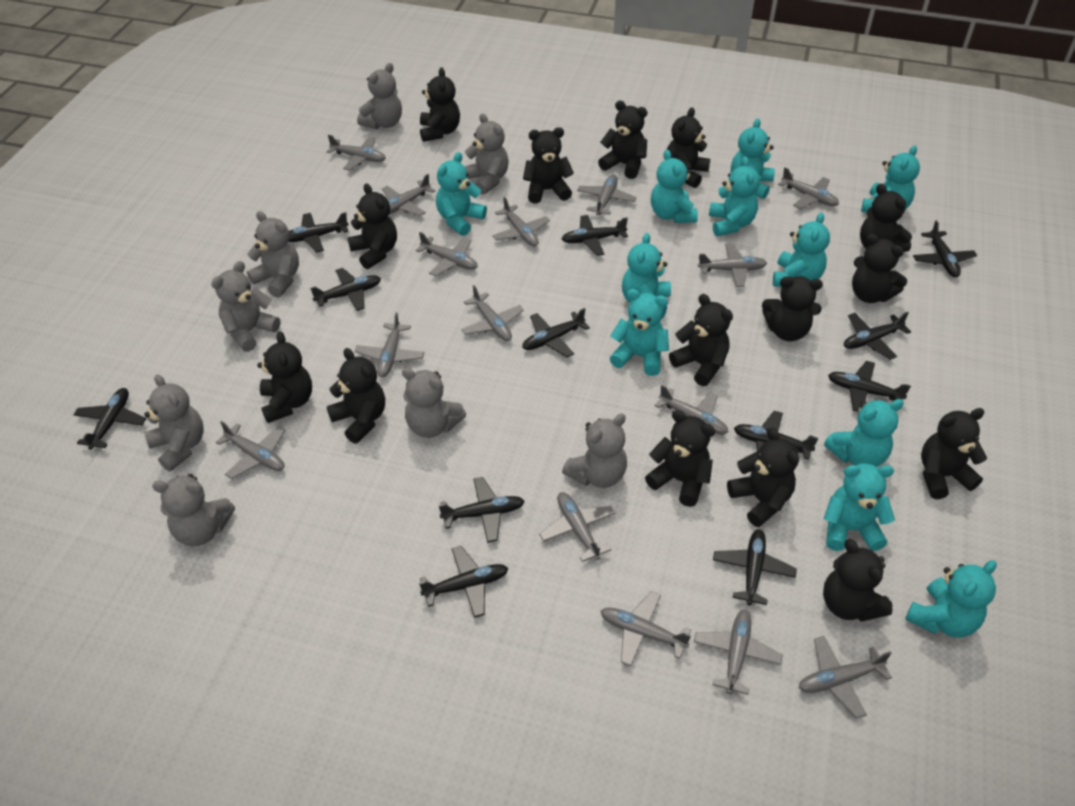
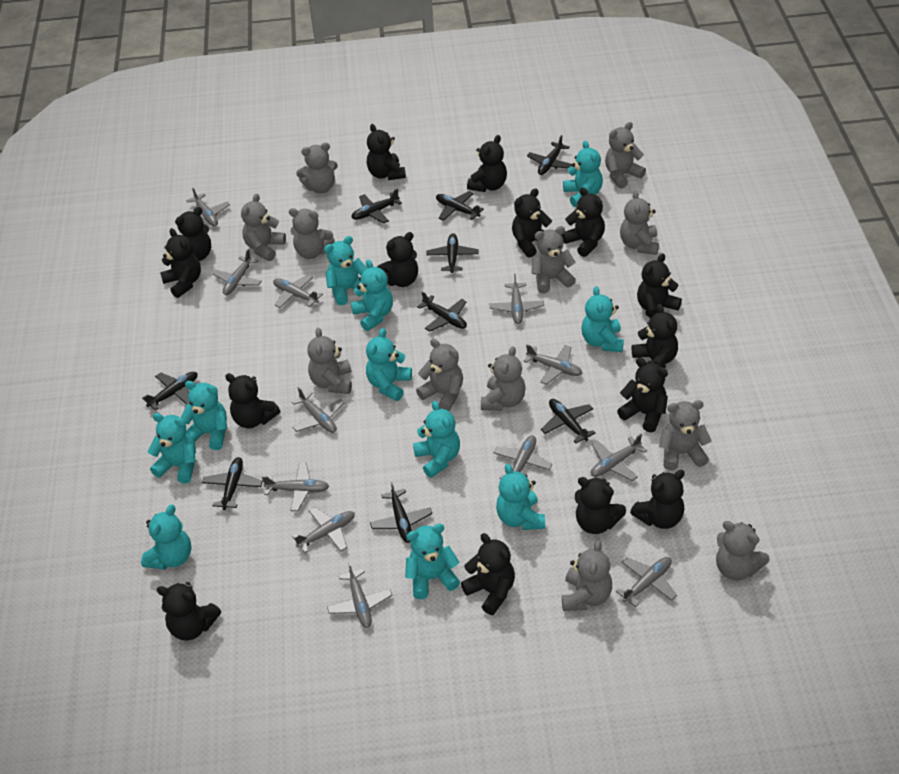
black plane: 12 -> 9
grey plane: 15 -> 12
grey teddy bear: 8 -> 12

